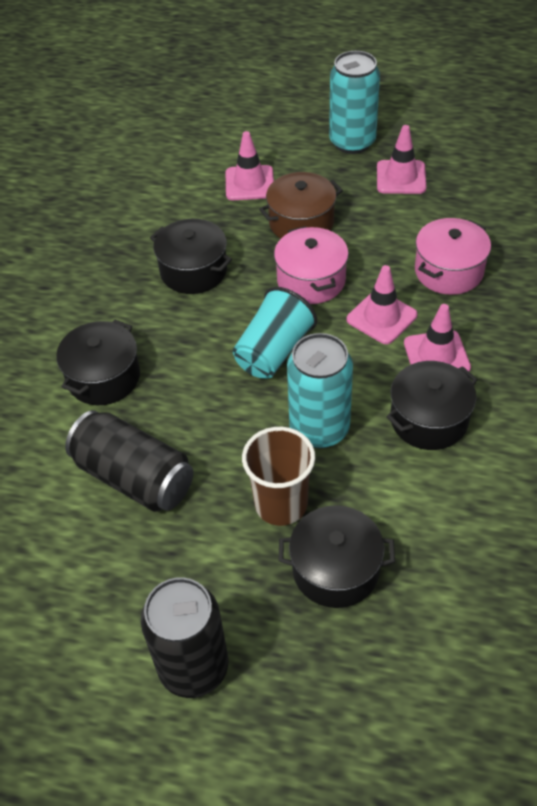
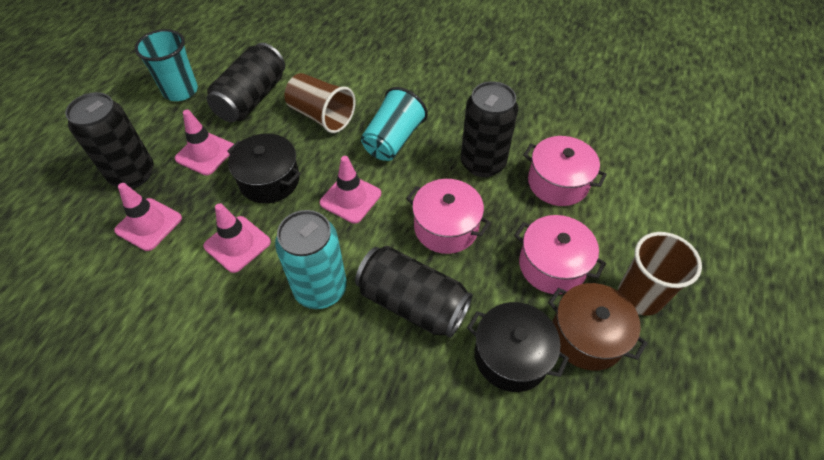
black can: 2 -> 4
black pot: 4 -> 2
brown cup: 1 -> 2
pink pot: 2 -> 3
turquoise can: 2 -> 1
turquoise cup: 1 -> 2

